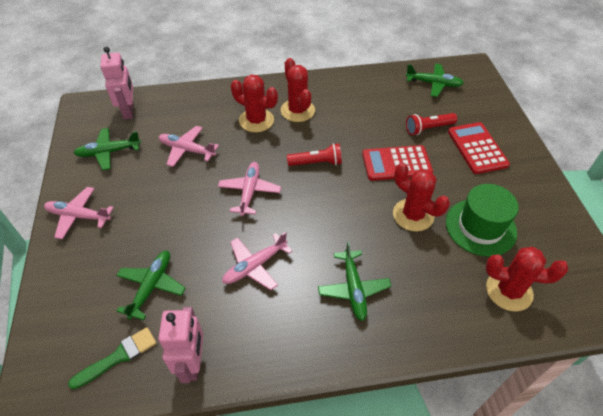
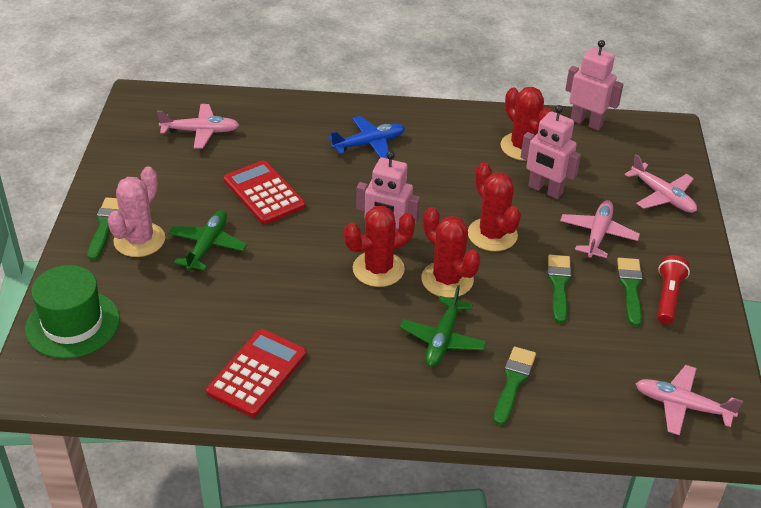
blue plane: 0 -> 1
green brush: 1 -> 4
green plane: 4 -> 2
pink cactus: 0 -> 1
pink robot: 2 -> 3
red flashlight: 2 -> 1

